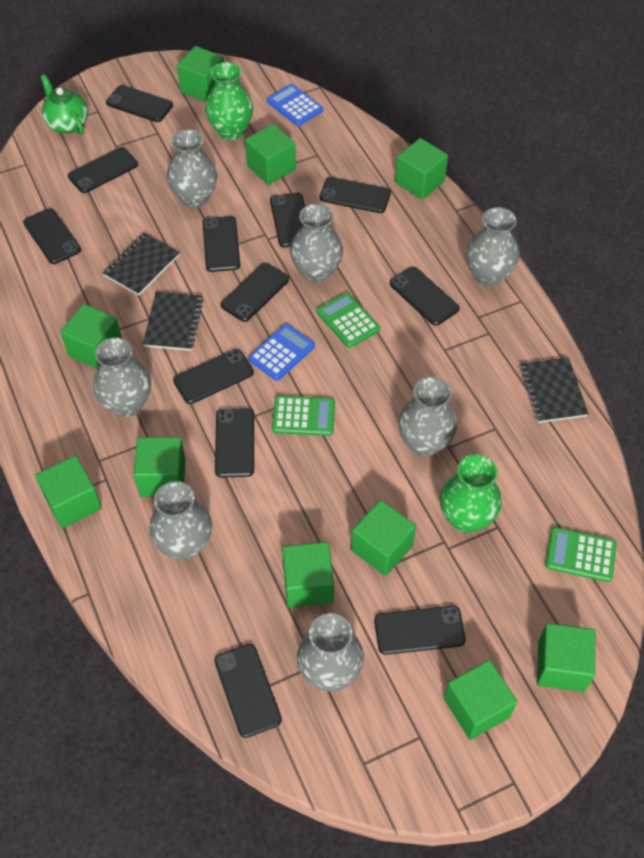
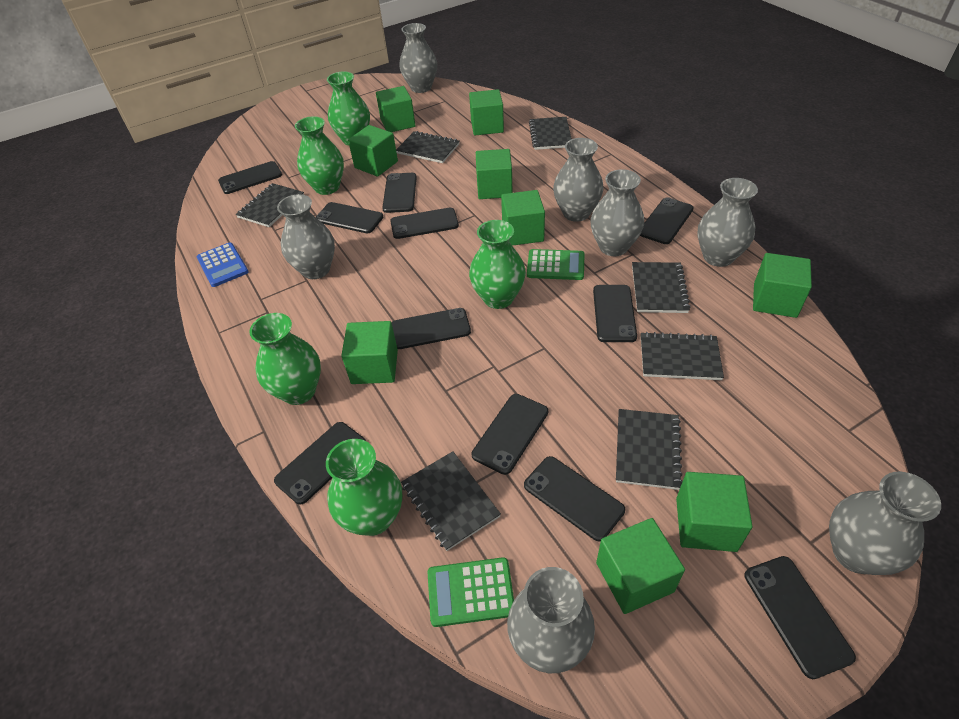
black notebook: 3 -> 7
black phone: 12 -> 11
blue calculator: 2 -> 1
green calculator: 3 -> 2
green cube: 10 -> 9
green teapot: 1 -> 0
green vase: 2 -> 5

